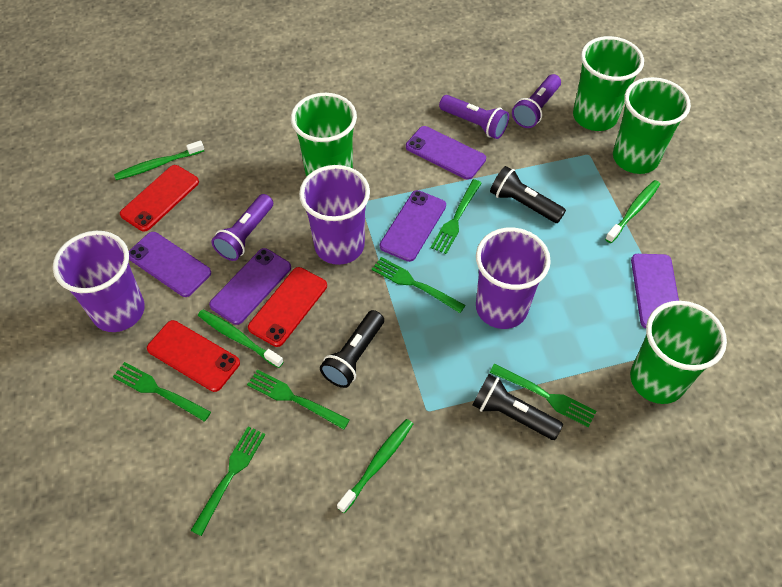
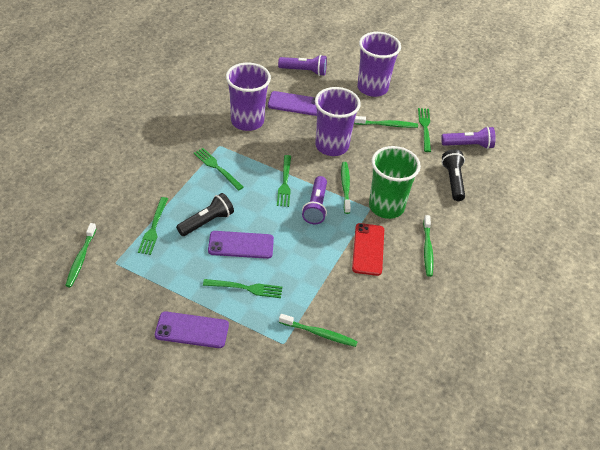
black flashlight: 3 -> 2
green cup: 4 -> 1
green fork: 6 -> 5
green toothbrush: 4 -> 5
purple phone: 5 -> 3
red phone: 3 -> 1

